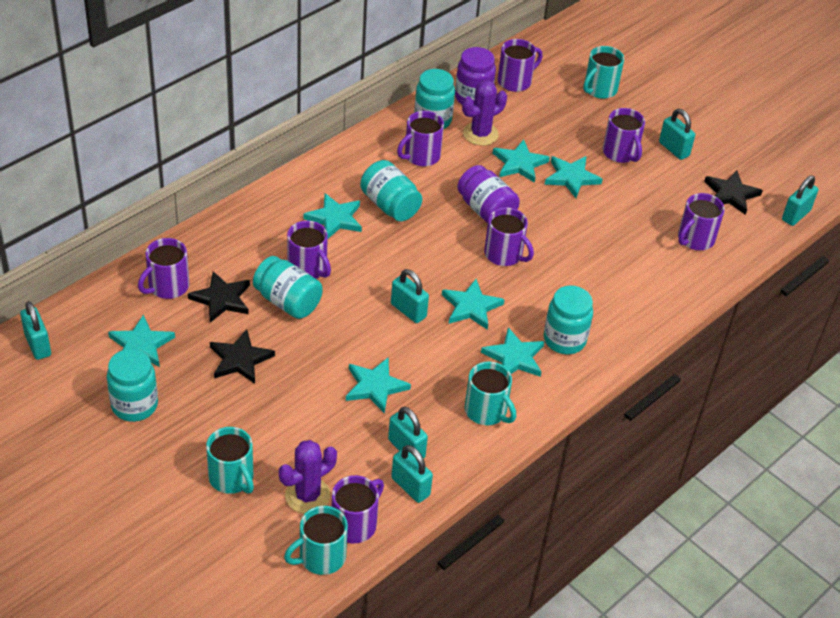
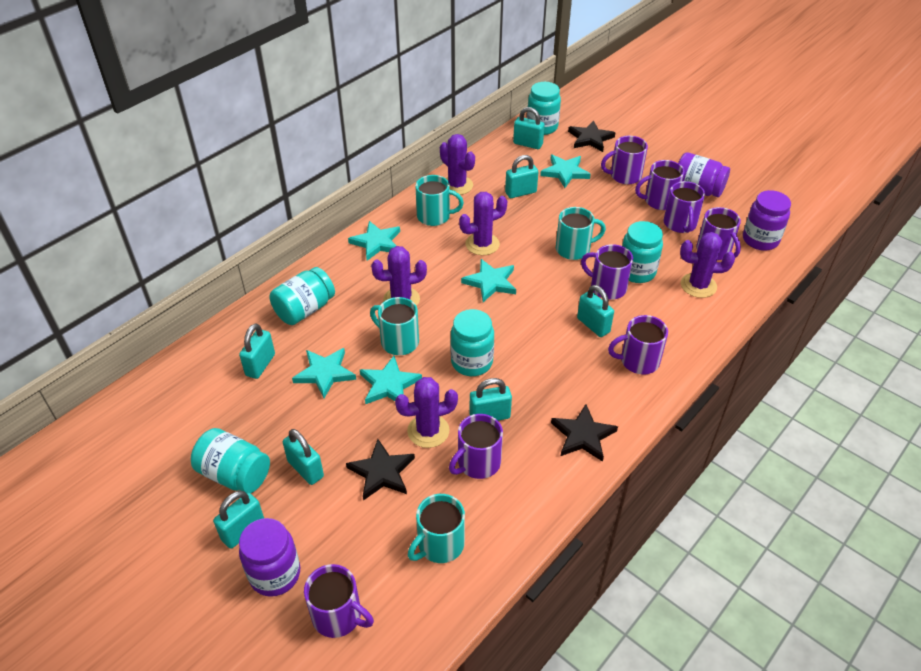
purple cactus: 2 -> 5
purple jar: 2 -> 3
turquoise padlock: 6 -> 7
turquoise star: 7 -> 5

